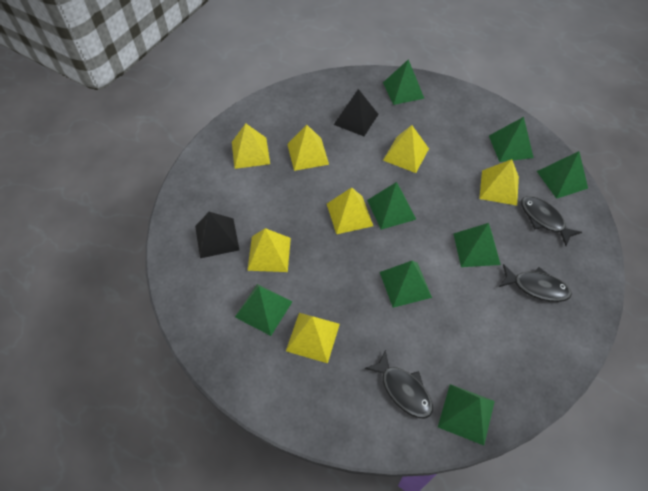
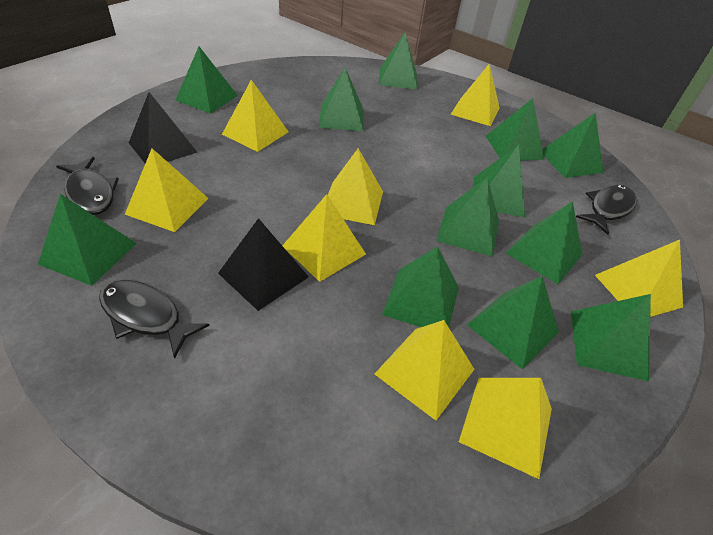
green pyramid: 8 -> 12
yellow pyramid: 7 -> 8

